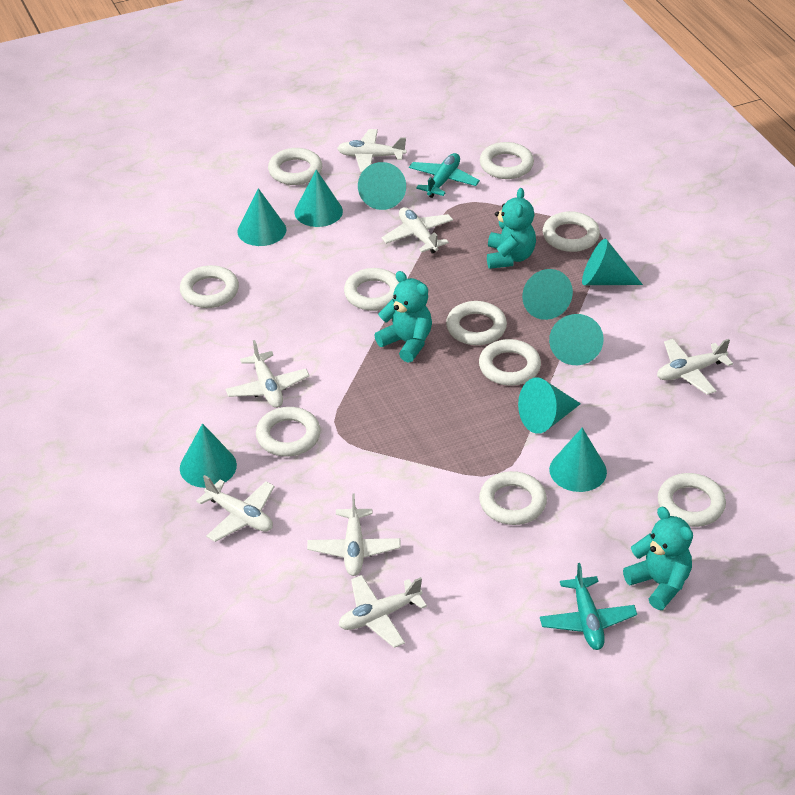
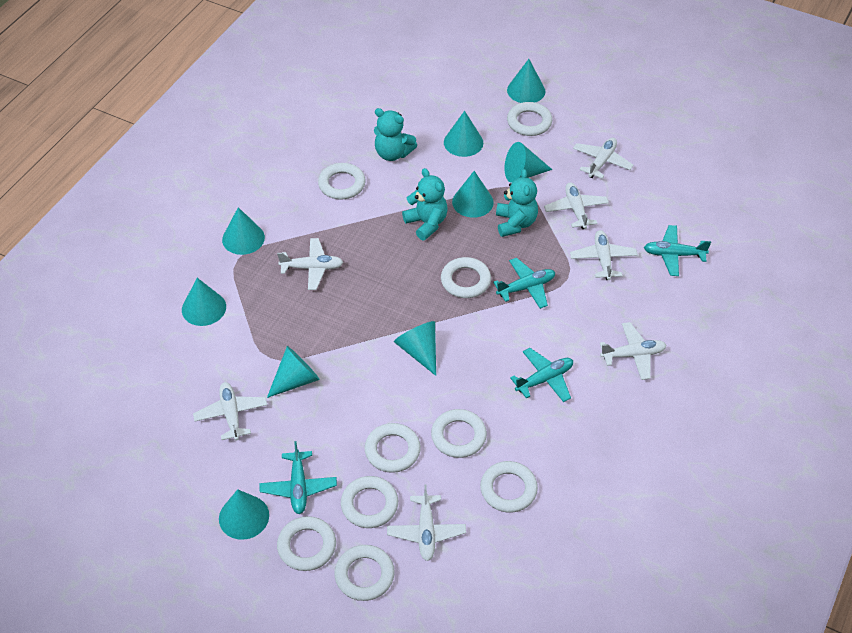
turquoise plane: 2 -> 4
white ring: 10 -> 9

